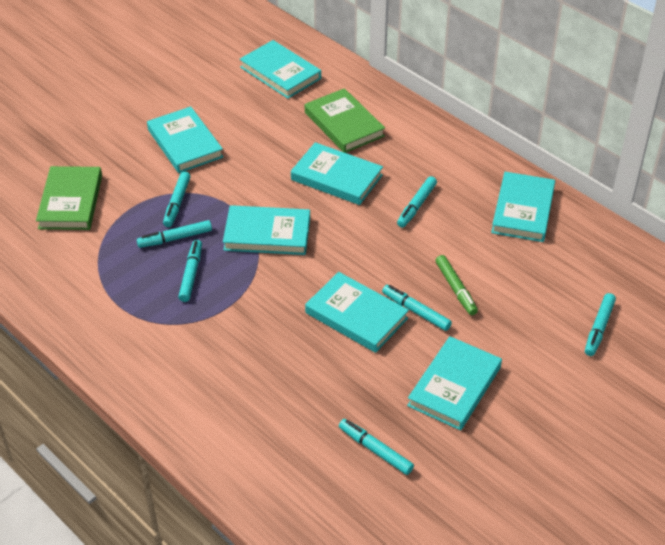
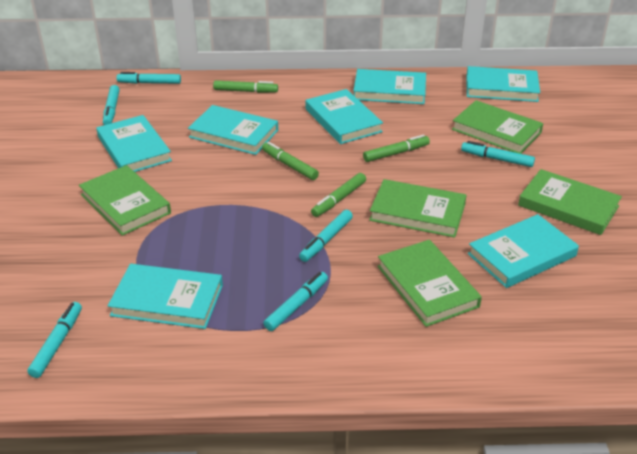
green book: 2 -> 5
green marker: 1 -> 4
turquoise marker: 7 -> 6

